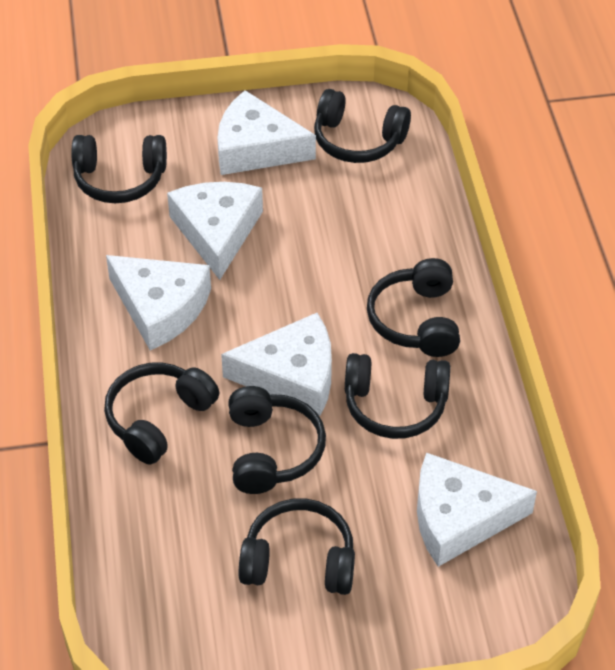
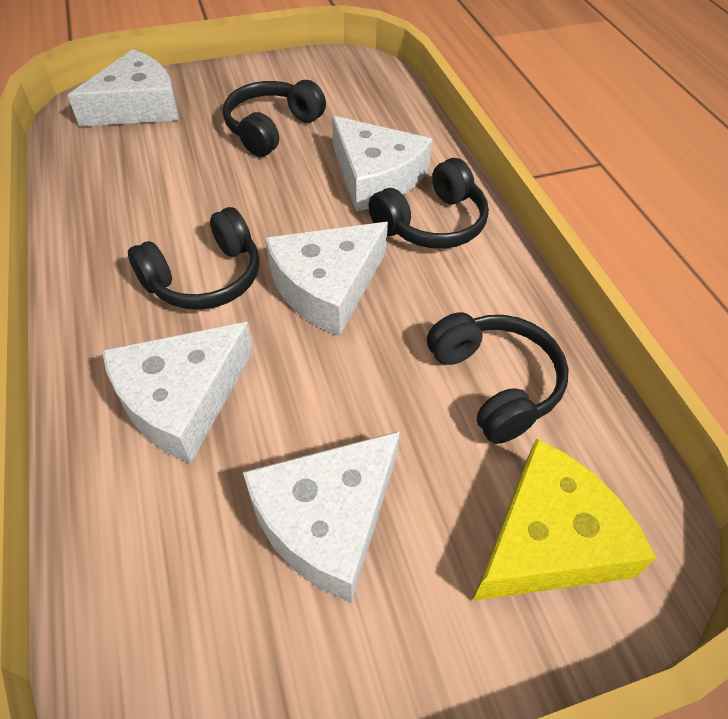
black headphones: 7 -> 4
yellow cheese: 0 -> 1

